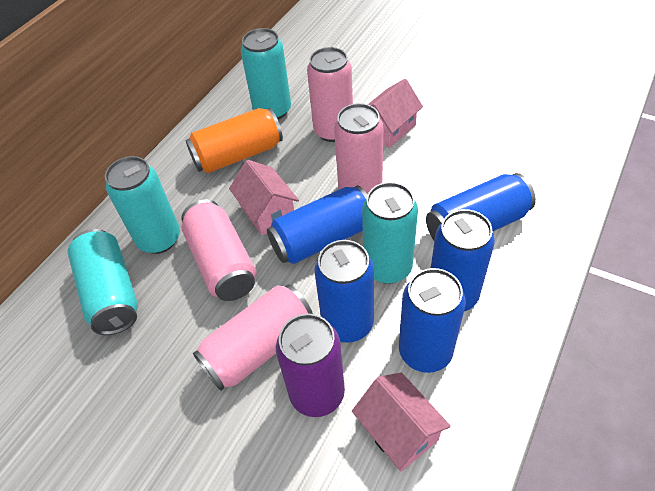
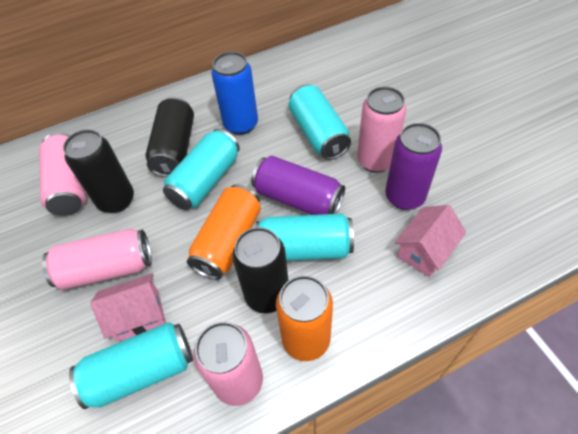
black can: 0 -> 3
blue can: 5 -> 1
orange can: 1 -> 2
pink house: 3 -> 2
purple can: 1 -> 2

